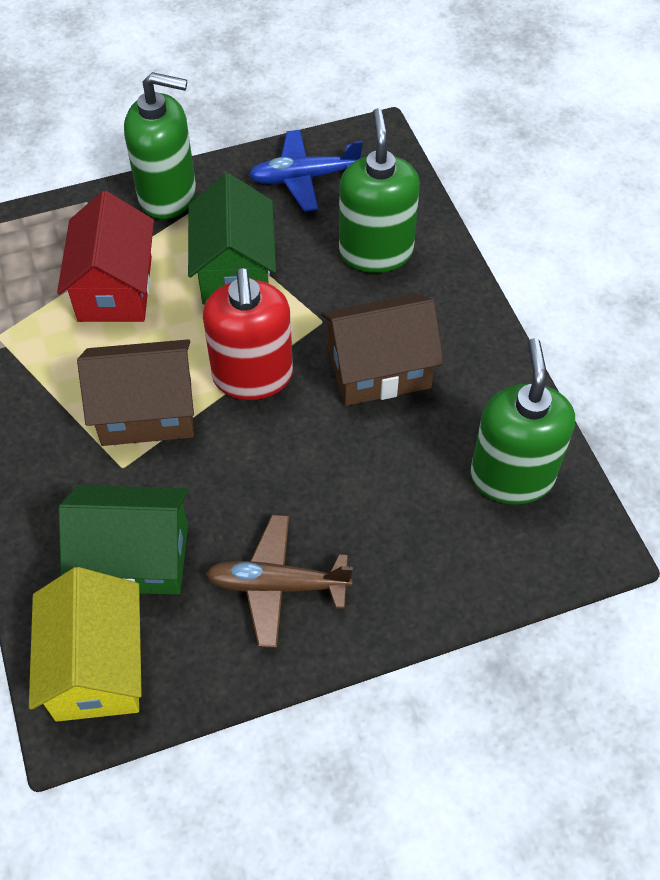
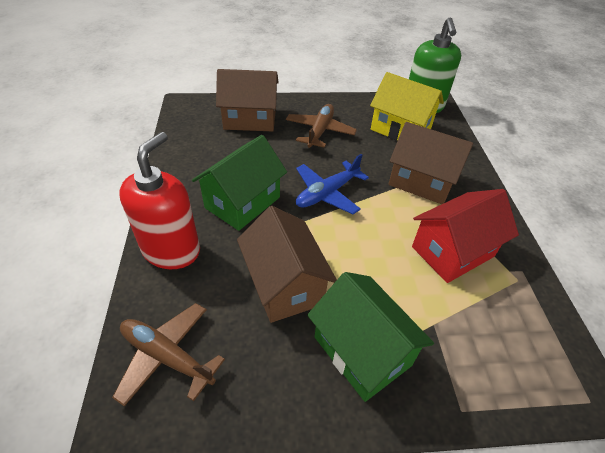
brown house: 2 -> 3
brown plane: 1 -> 2
green soap dispenser: 3 -> 1

